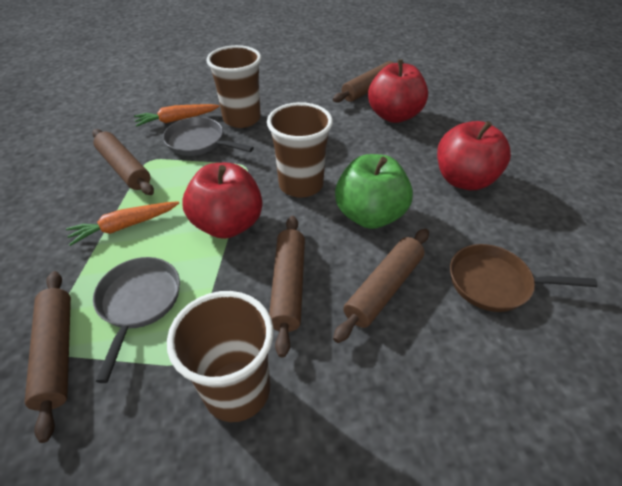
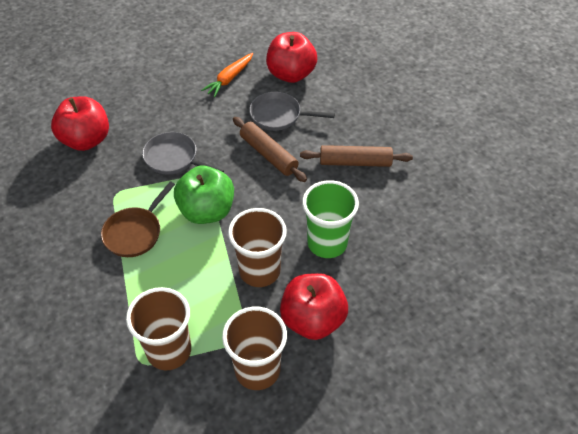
brown rolling pin: 5 -> 2
green cup: 0 -> 1
orange carrot: 2 -> 1

